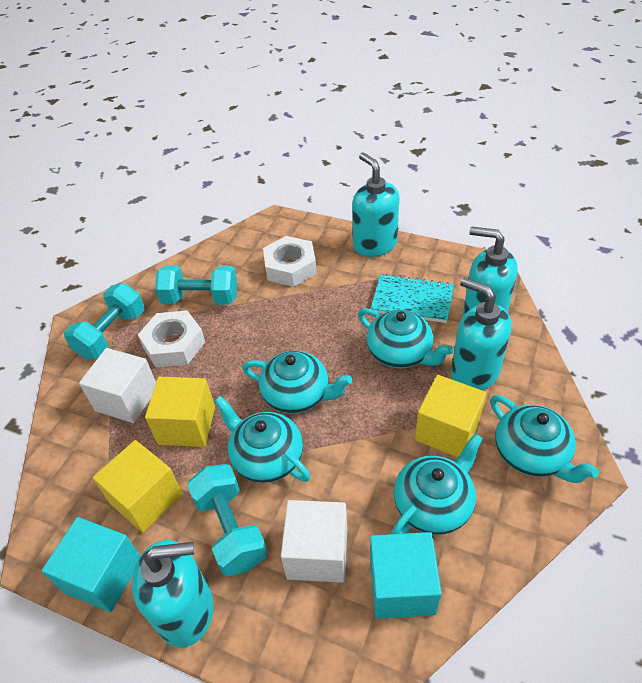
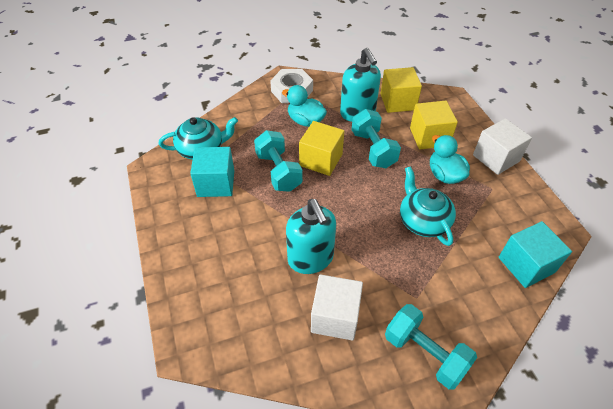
turquoise duck: 0 -> 2
turquoise notebook: 1 -> 0
turquoise soap dispenser: 4 -> 2
turquoise teapot: 5 -> 2
white nut: 2 -> 1

